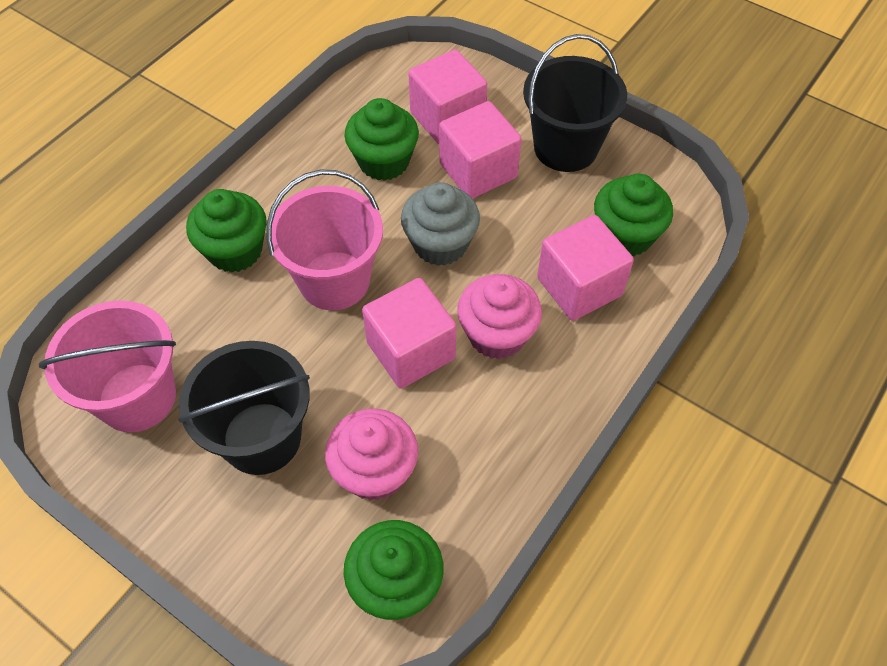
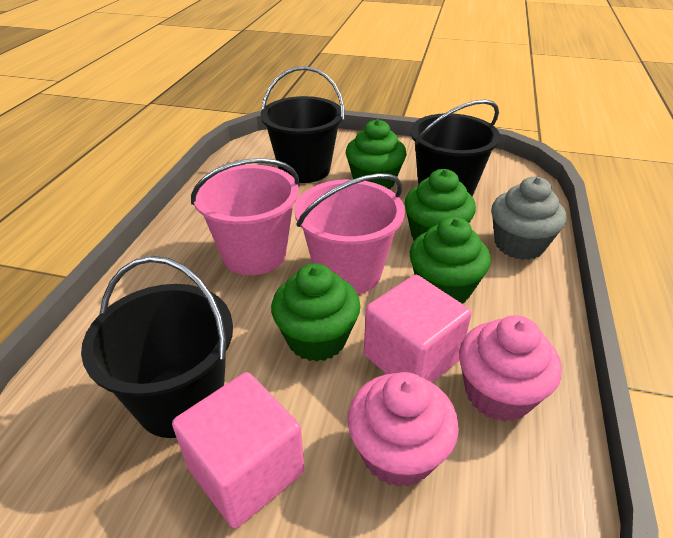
black bucket: 2 -> 3
pink cube: 4 -> 2

